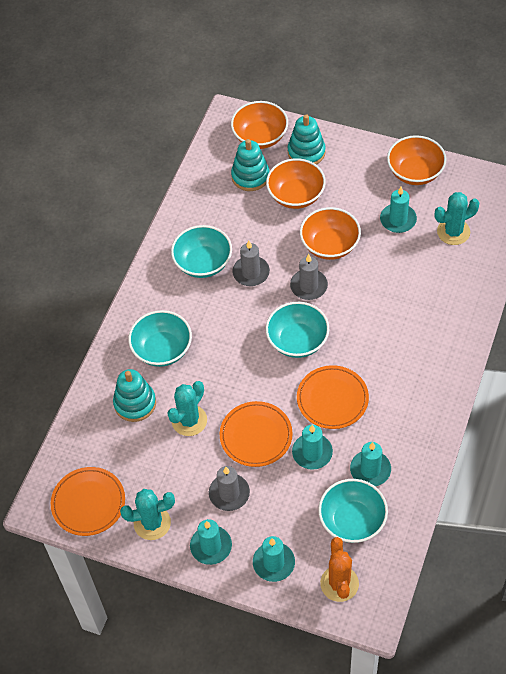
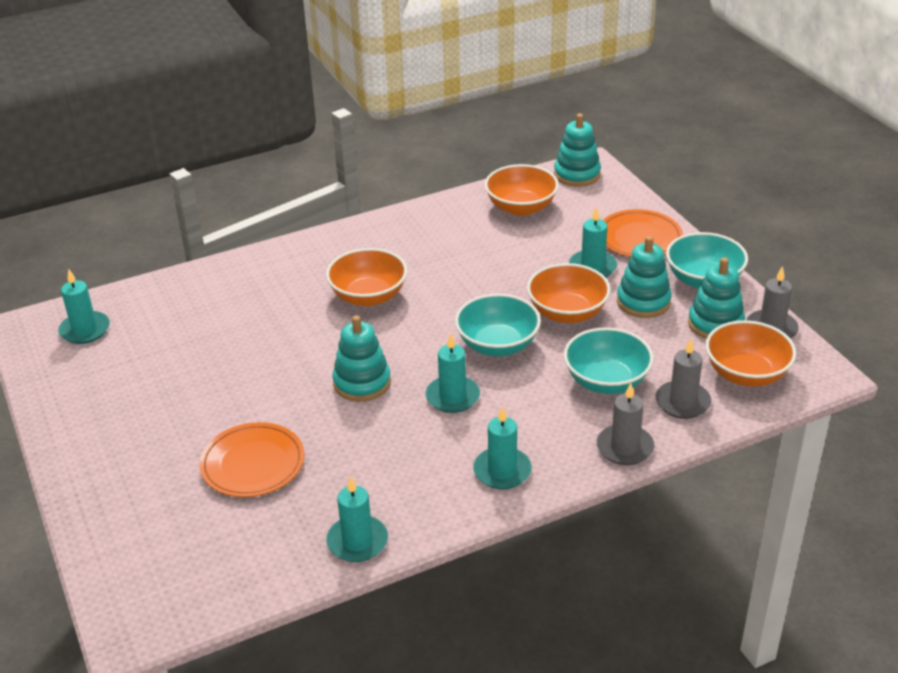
orange cactus: 1 -> 0
orange plate: 3 -> 2
turquoise bowl: 4 -> 3
turquoise cactus: 3 -> 0
turquoise stacking toy: 3 -> 4

